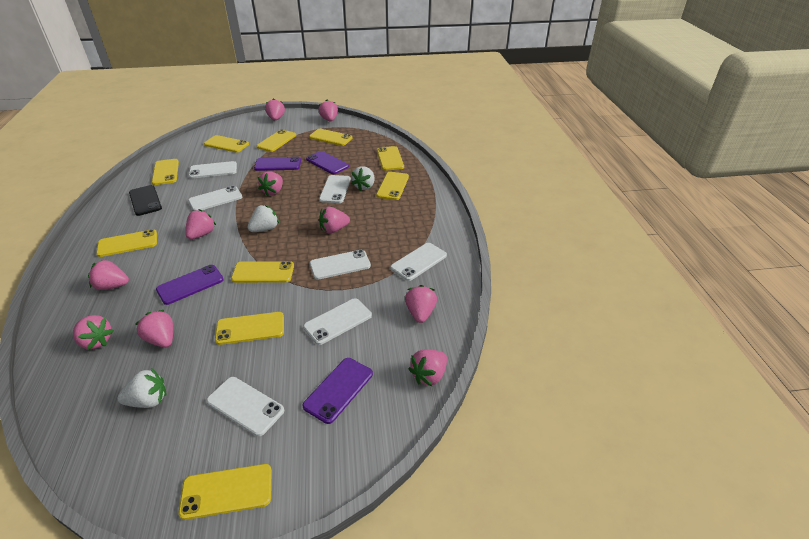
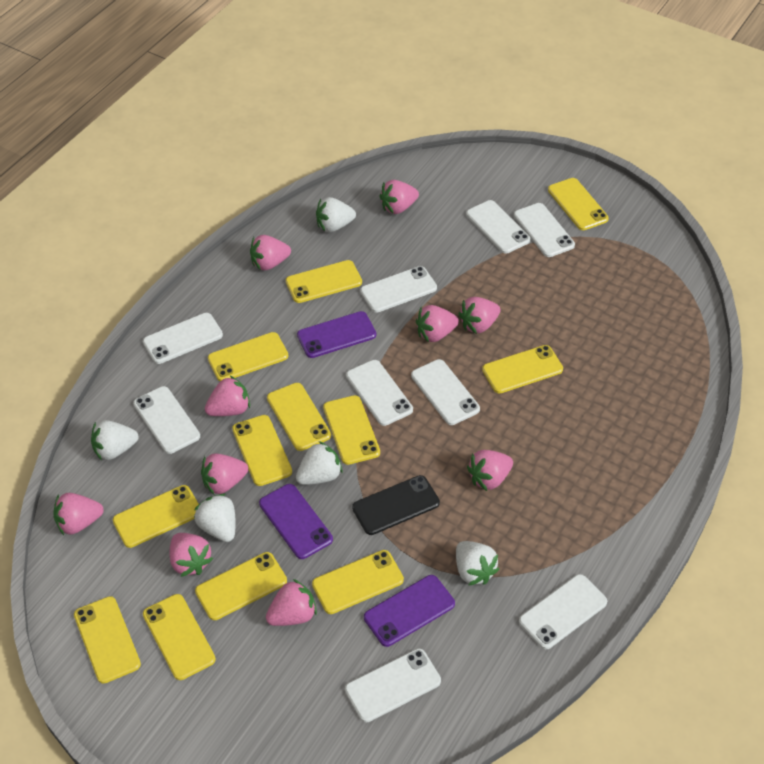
purple phone: 4 -> 3
white phone: 7 -> 9
white strawberry: 3 -> 5
yellow phone: 10 -> 12

